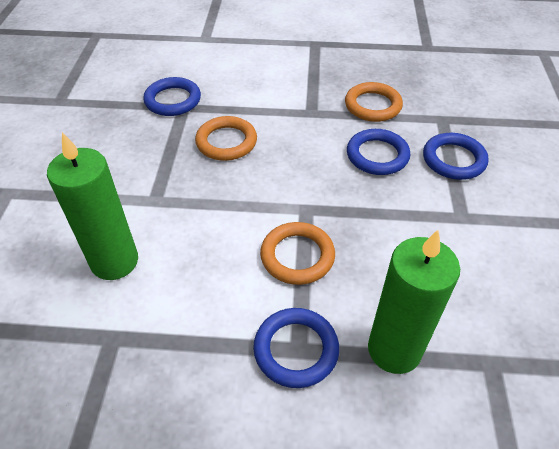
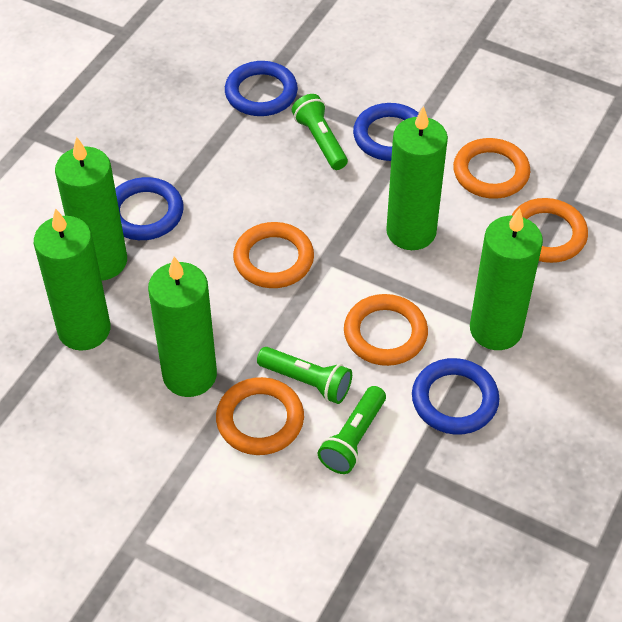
green candle: 2 -> 5
green flashlight: 0 -> 3
orange ring: 3 -> 5

